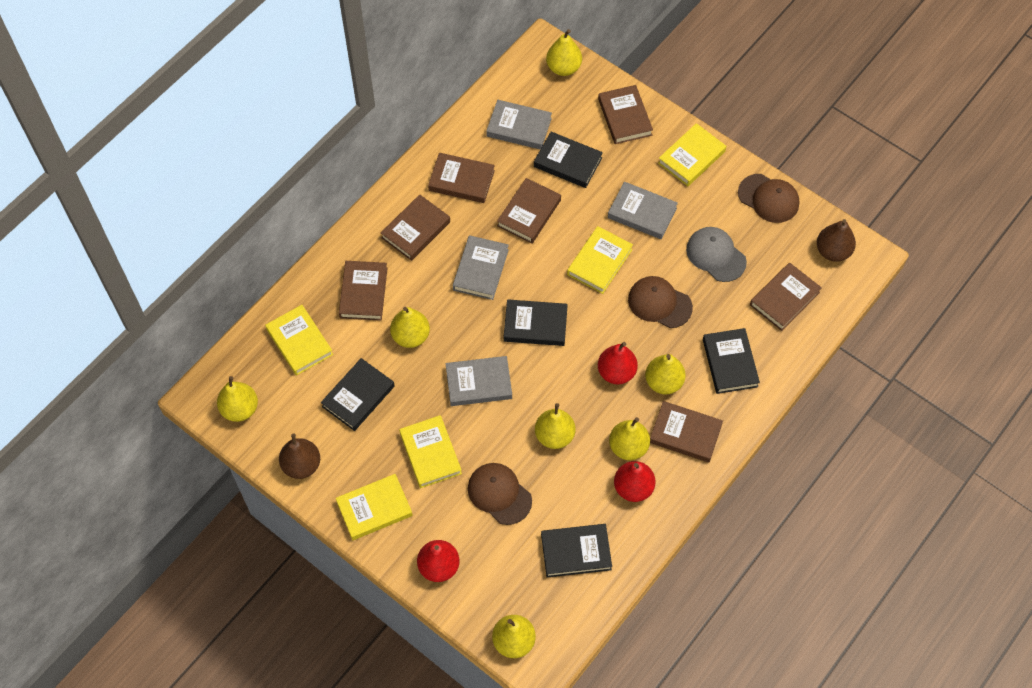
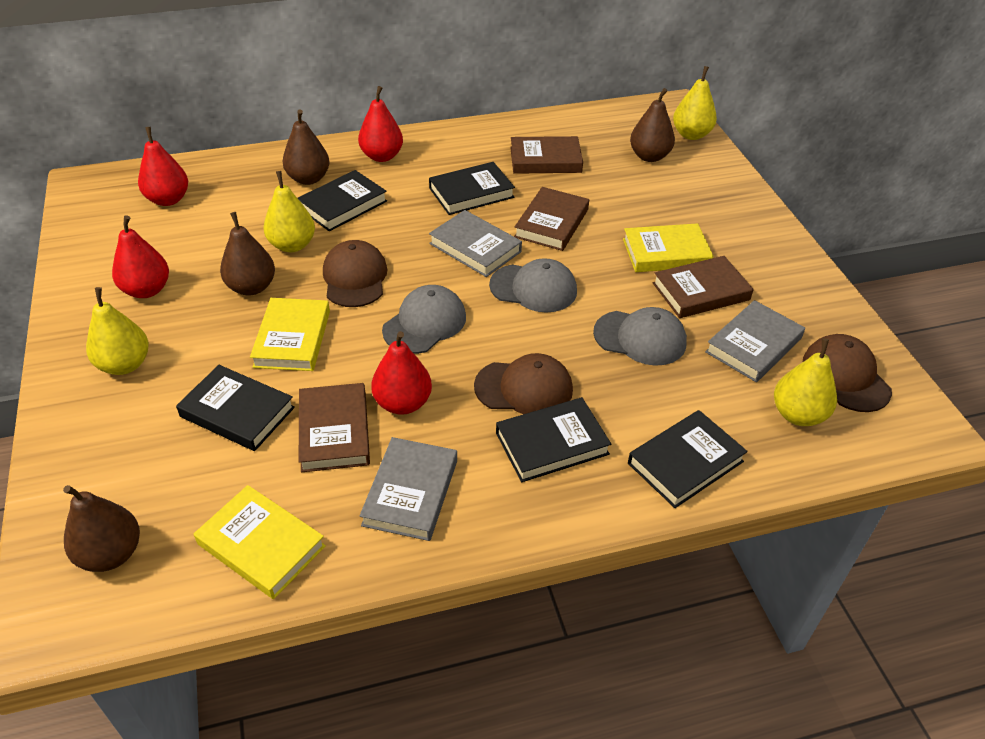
brown book: 7 -> 4
brown pear: 2 -> 4
grey book: 4 -> 3
grey cap: 1 -> 3
red pear: 3 -> 4
yellow book: 5 -> 3
yellow pear: 7 -> 4

